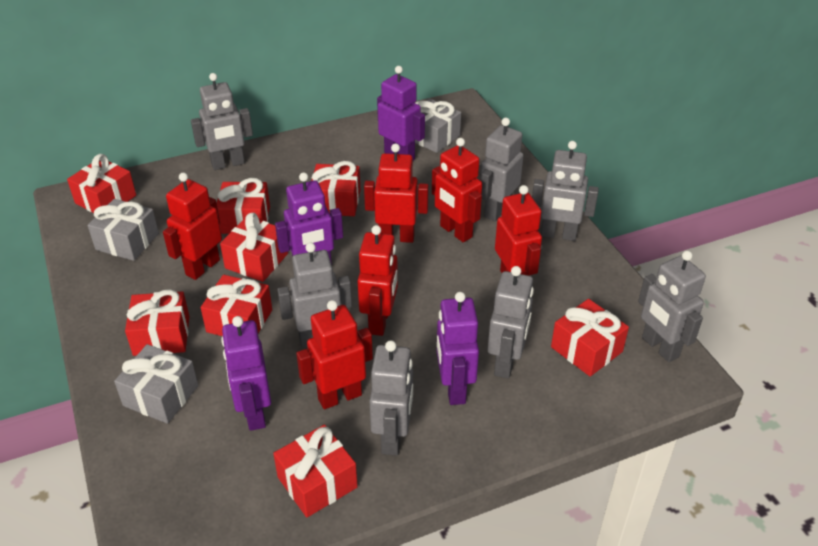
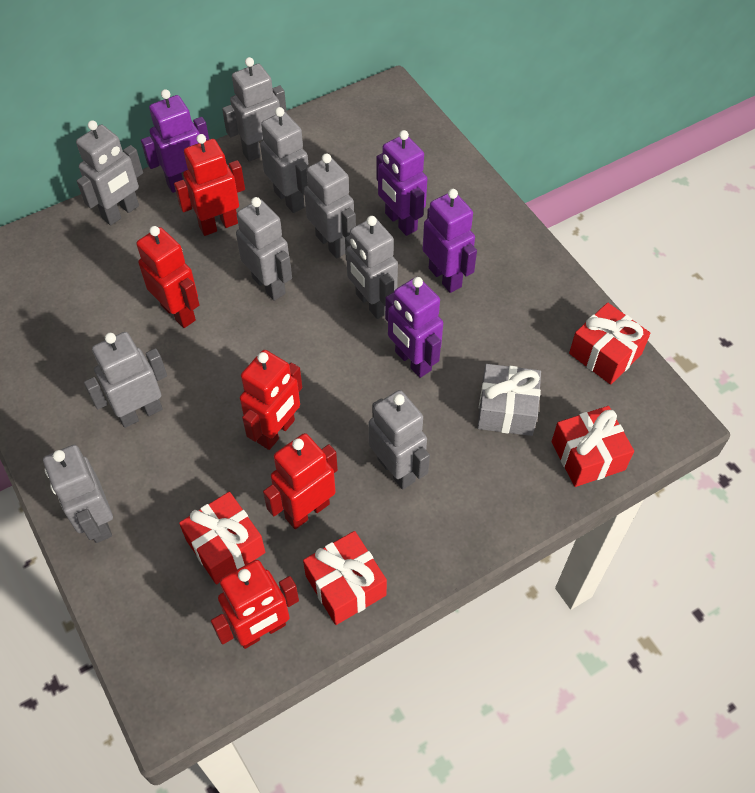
grey gift: 3 -> 1
grey robot: 7 -> 9
red gift: 8 -> 4
red robot: 6 -> 5

